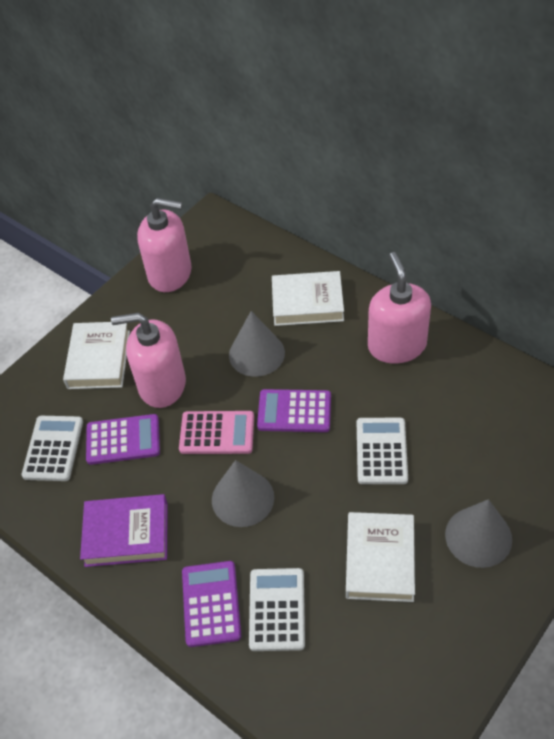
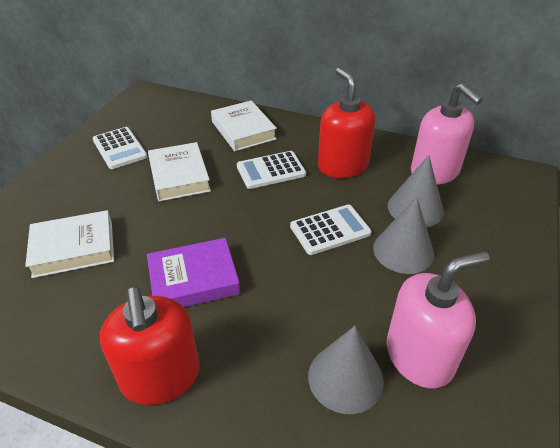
pink calculator: 1 -> 0
pink soap dispenser: 3 -> 2
purple calculator: 3 -> 0
red soap dispenser: 0 -> 2

